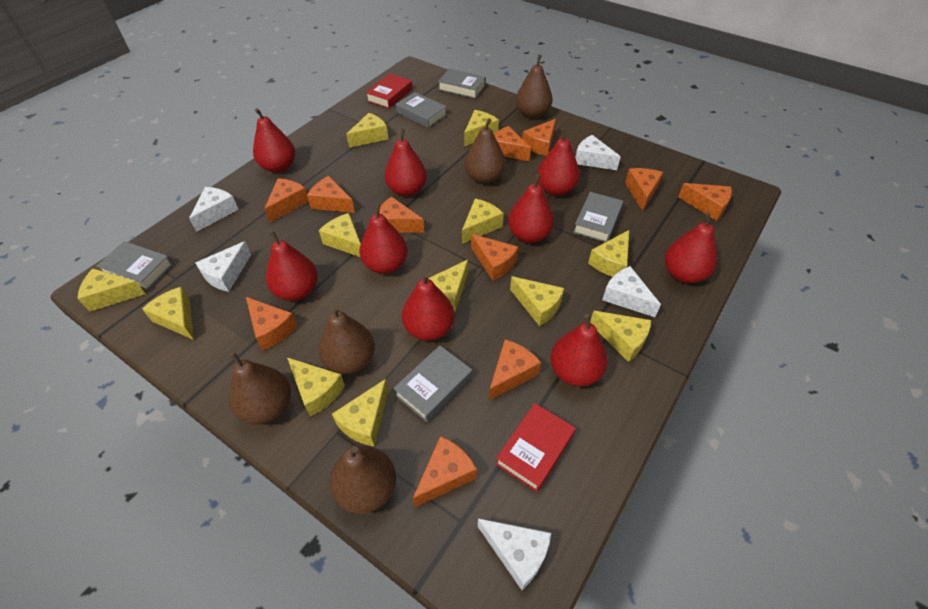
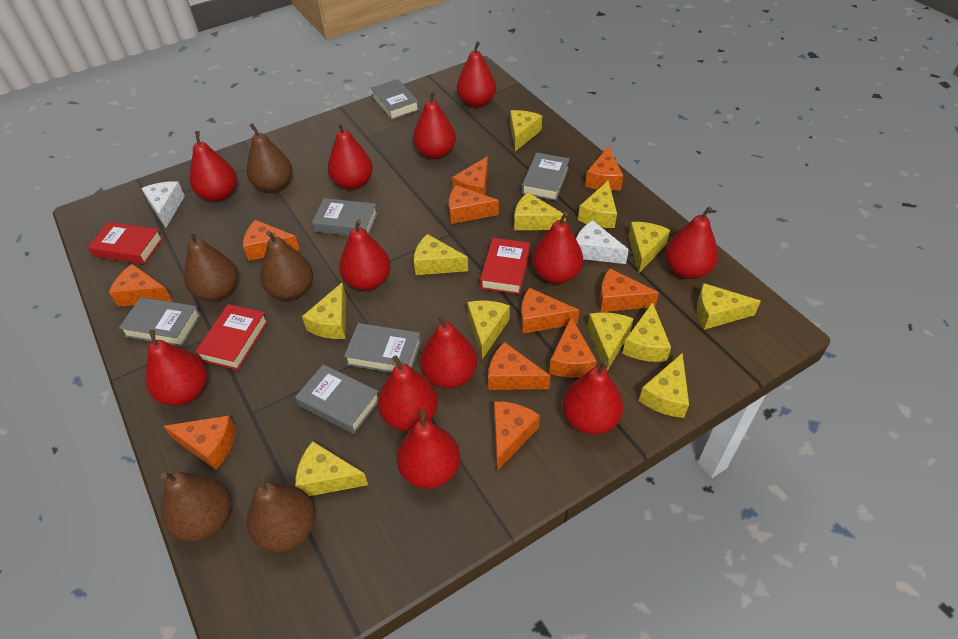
grey book: 5 -> 6
red book: 2 -> 3
red pear: 9 -> 12
white cheese: 5 -> 2

